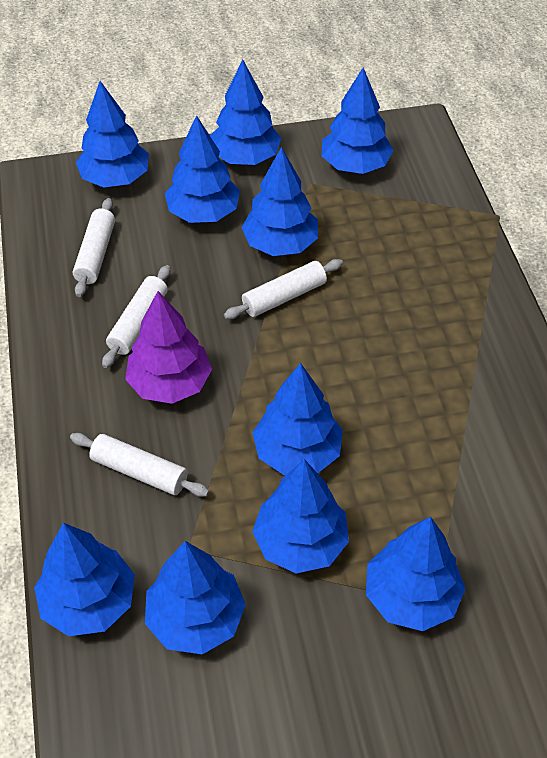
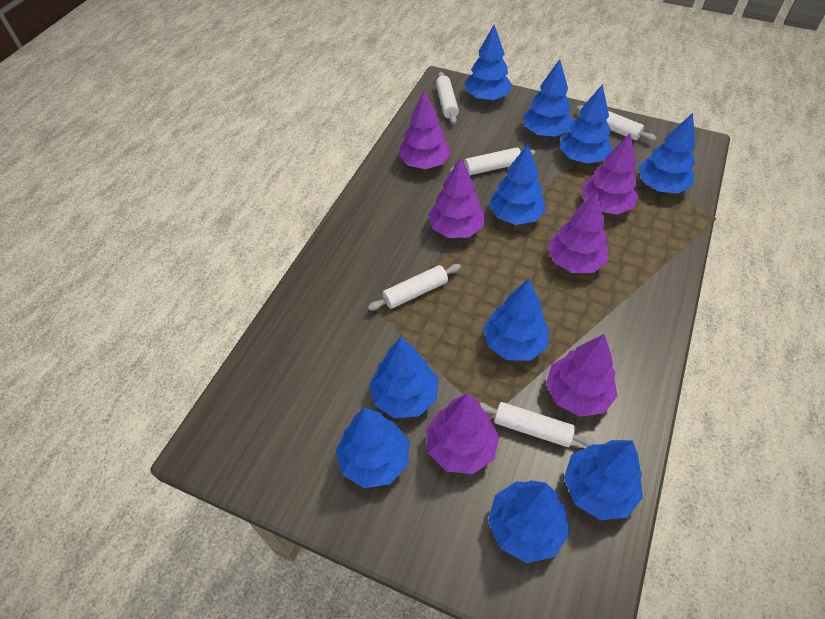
purple tree: 1 -> 6
white rolling pin: 4 -> 5

